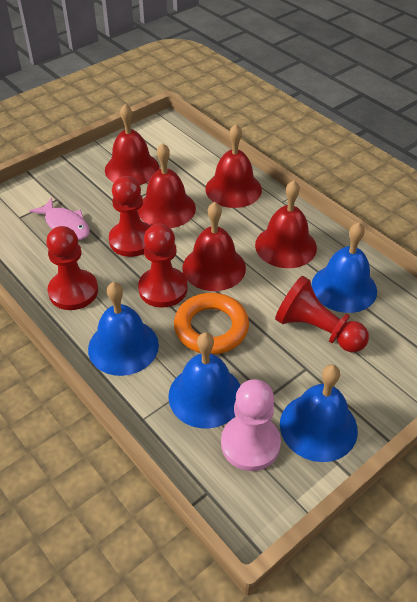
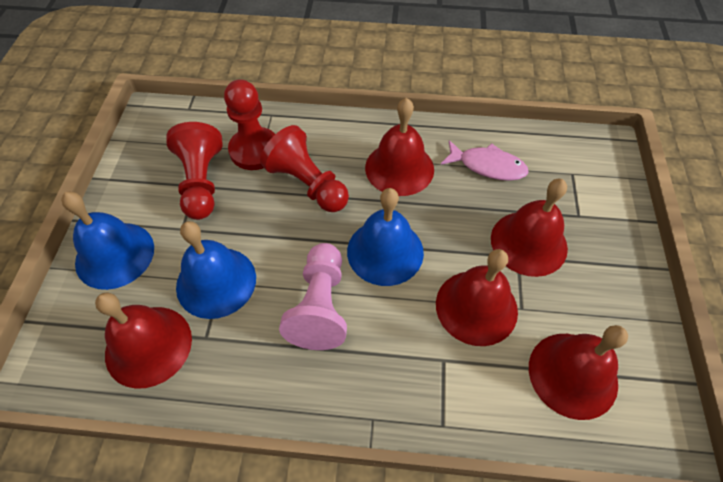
blue bell: 4 -> 3
orange ring: 1 -> 0
red pawn: 4 -> 3

